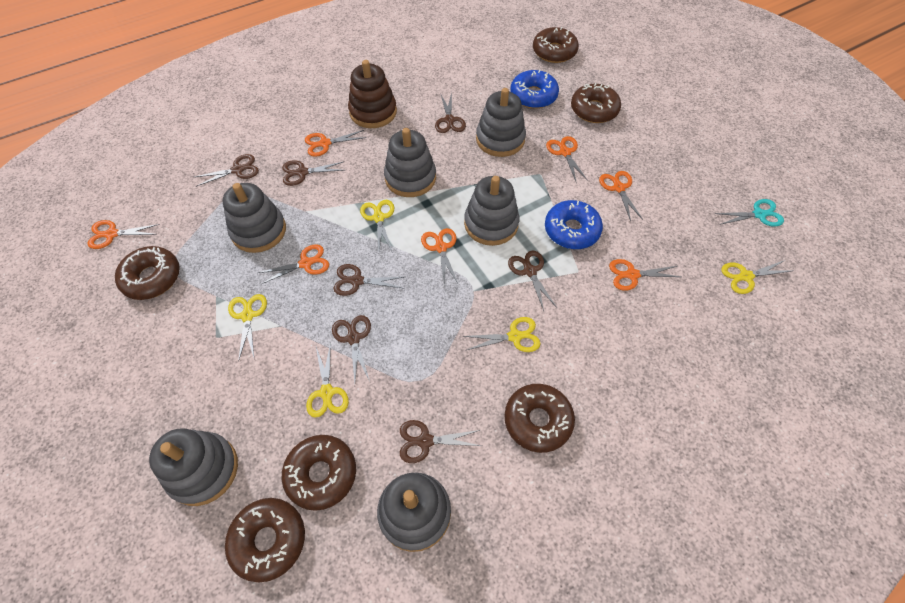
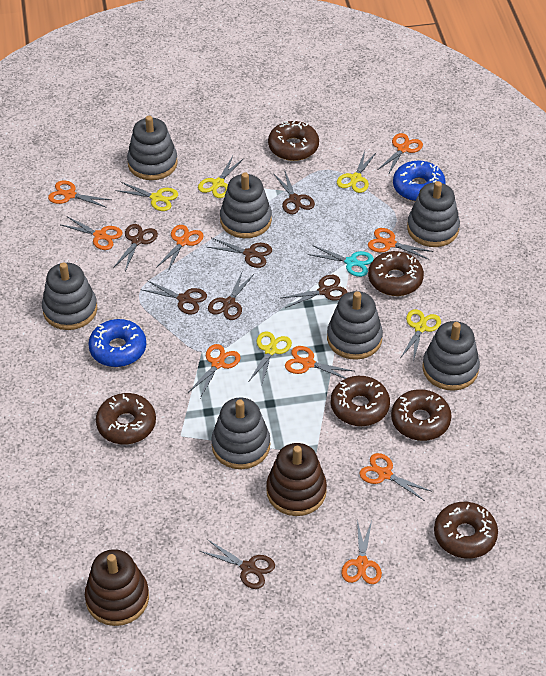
brown stacking toy: 1 -> 2
grey stacking toy: 6 -> 7
orange scissors: 7 -> 9

